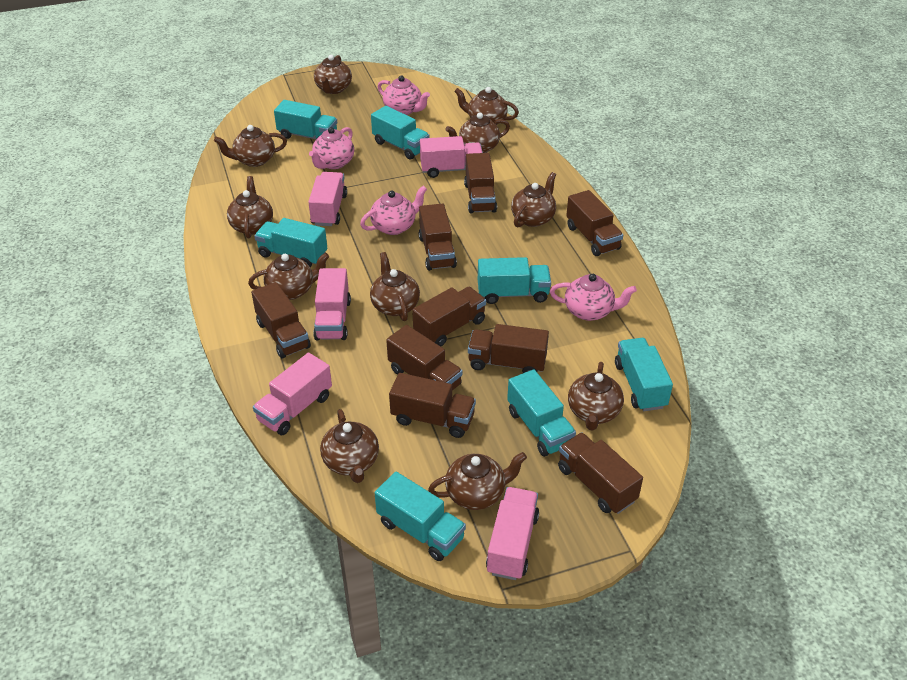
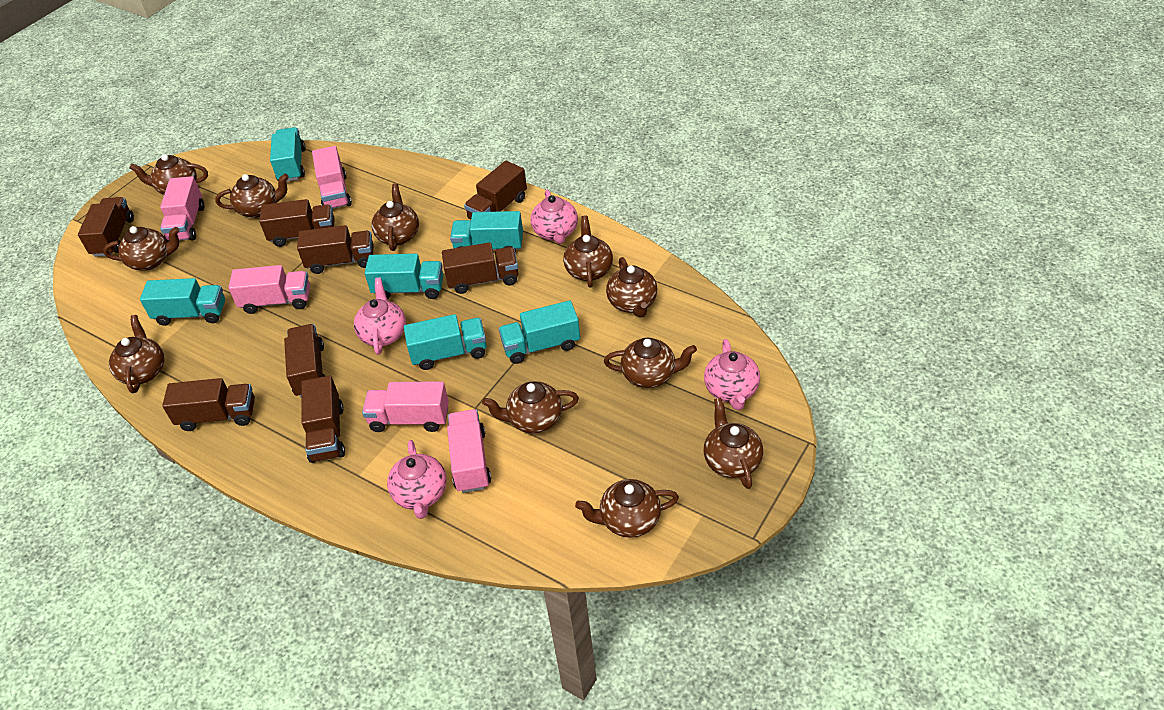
brown truck: 9 -> 8
turquoise truck: 7 -> 6

